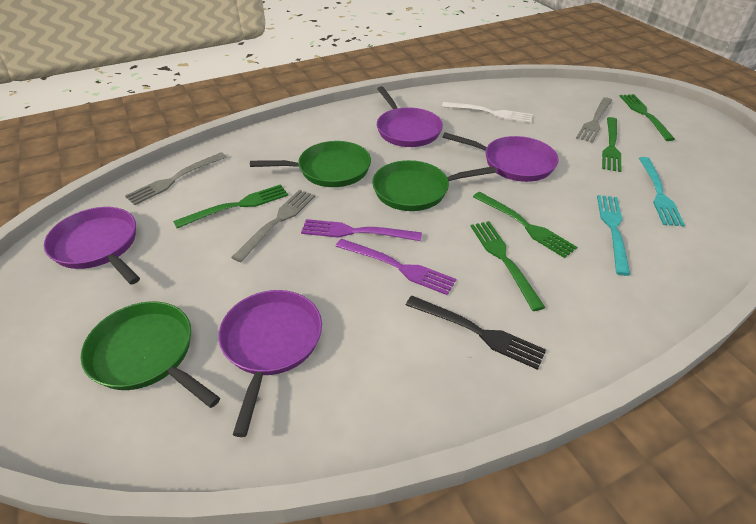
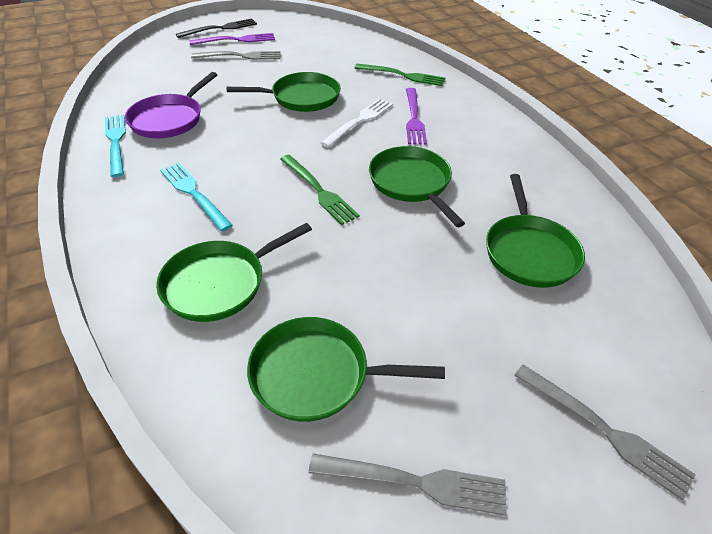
green fork: 5 -> 2
green pan: 3 -> 5
purple pan: 4 -> 1

